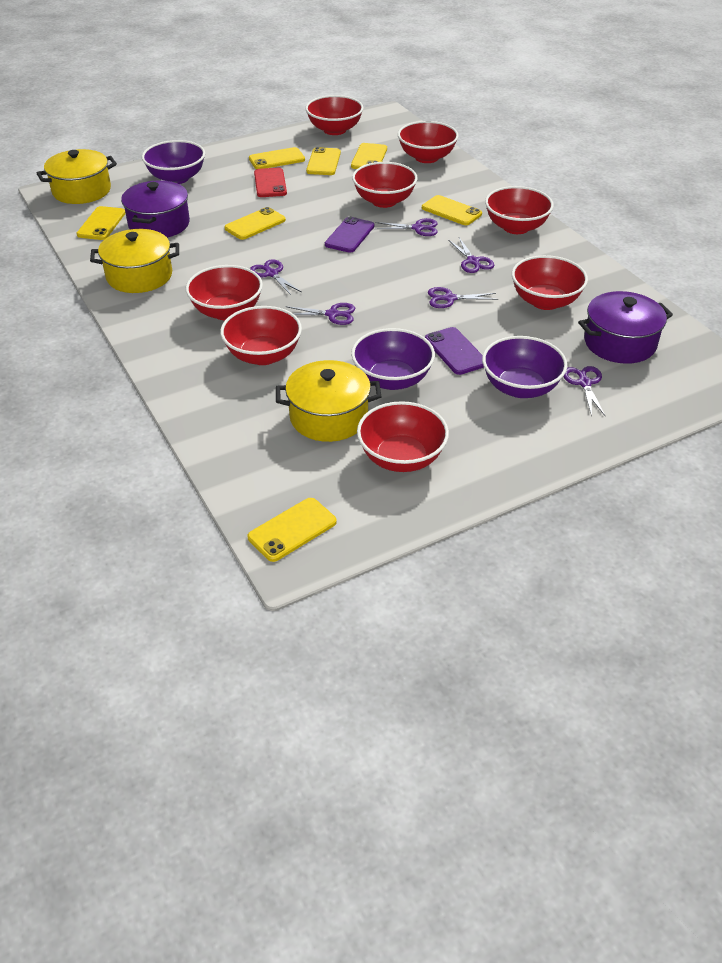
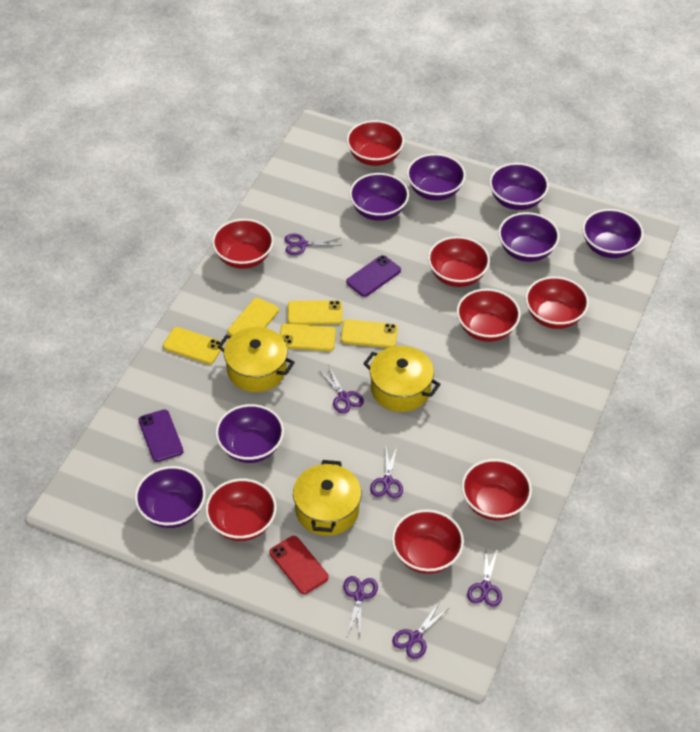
purple bowl: 3 -> 7
purple pot: 2 -> 0
yellow phone: 7 -> 5

